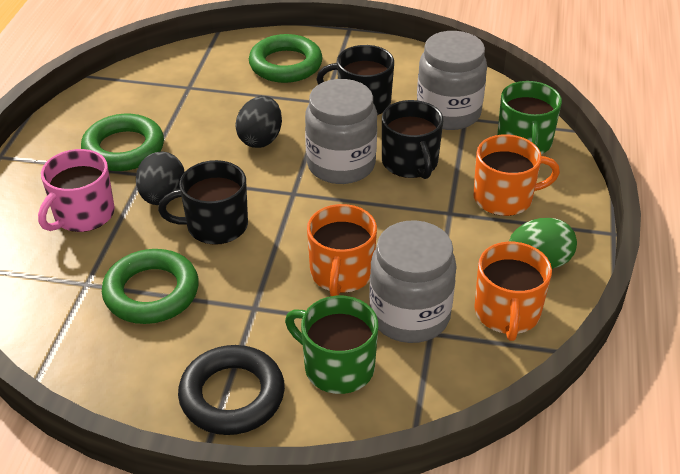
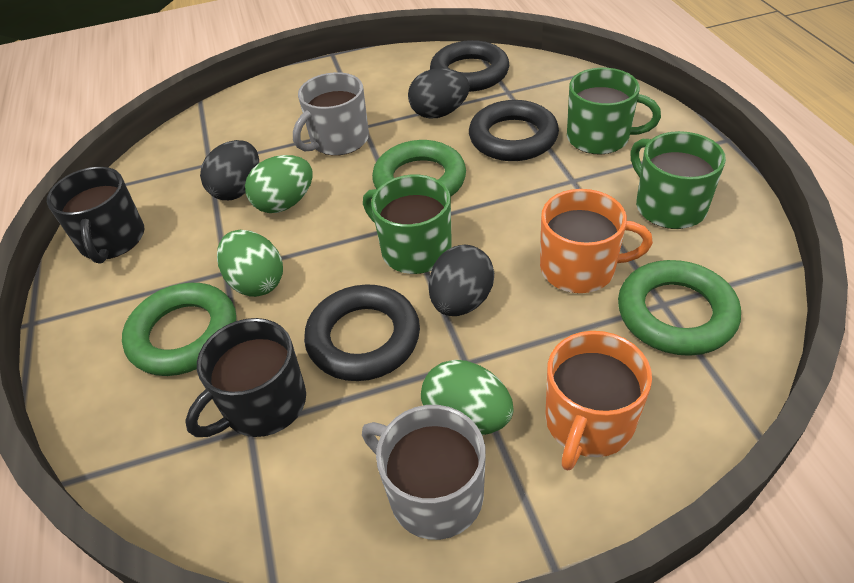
black egg: 2 -> 3
black mug: 3 -> 2
black ring: 1 -> 3
green egg: 1 -> 3
green mug: 2 -> 3
grey jar: 3 -> 0
grey mug: 0 -> 2
orange mug: 3 -> 2
pink mug: 1 -> 0

